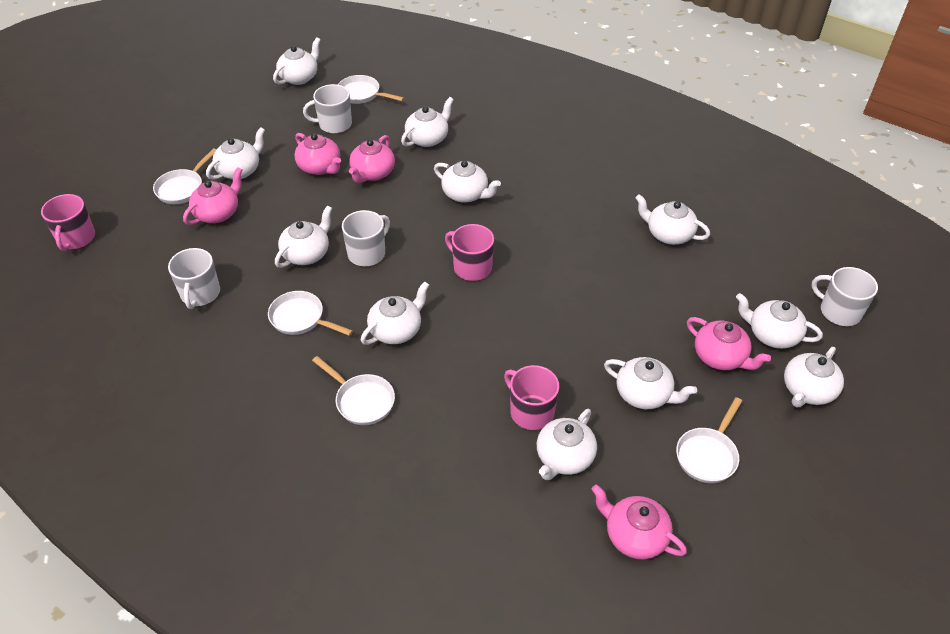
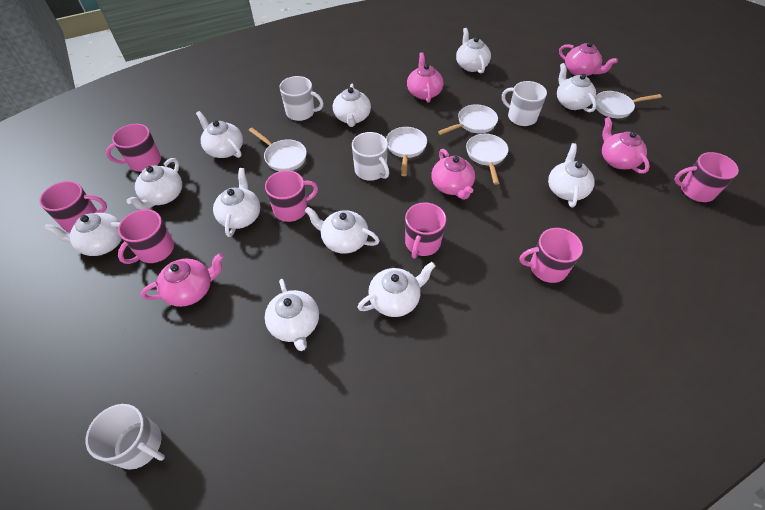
pink mug: 3 -> 7

